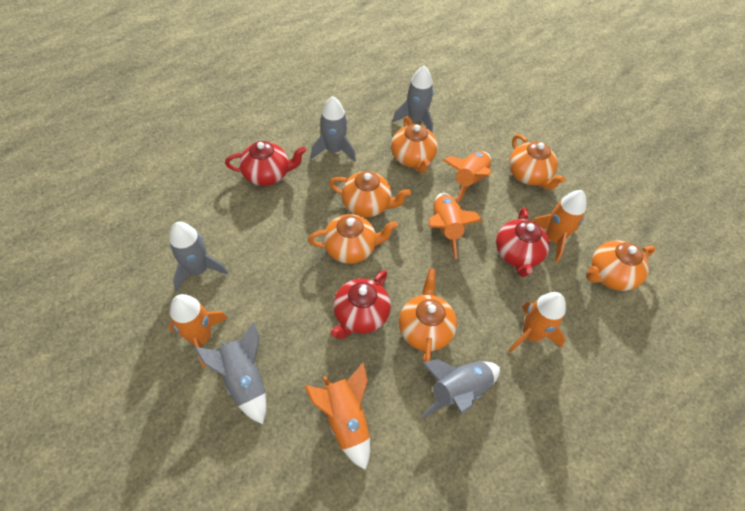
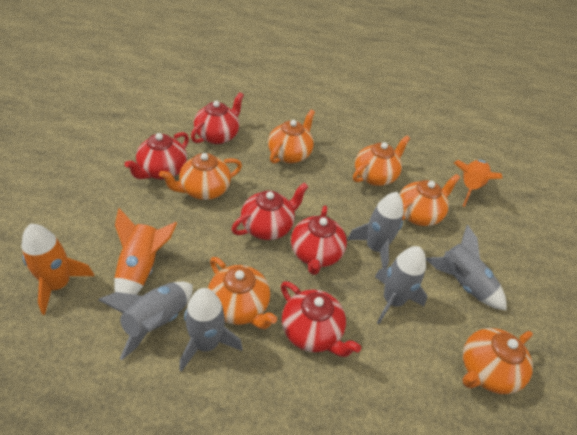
orange rocket: 6 -> 3
red teapot: 3 -> 5

